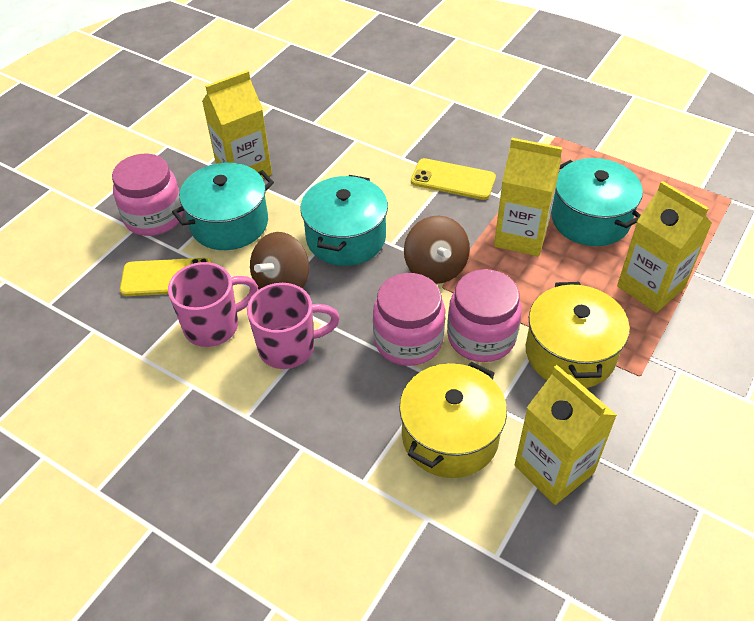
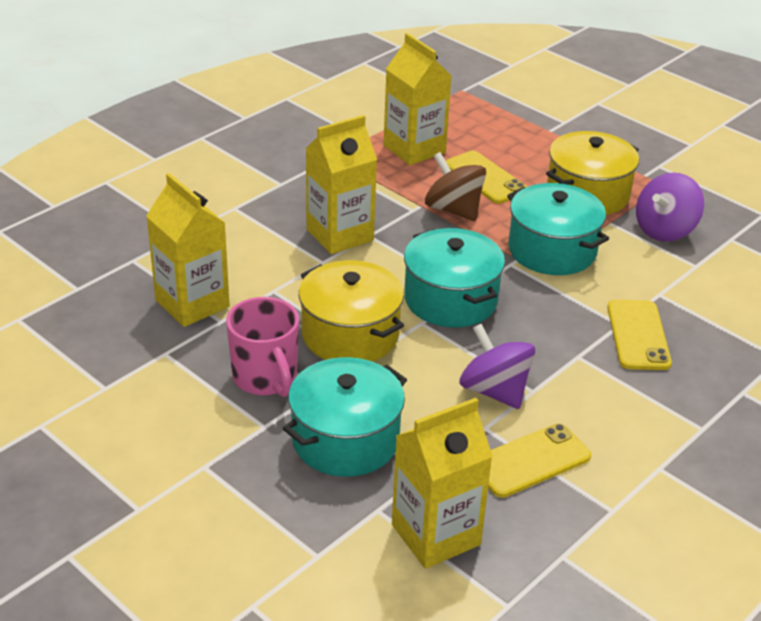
brown spinning top: 2 -> 1
pink jar: 3 -> 0
pink mug: 2 -> 1
purple spinning top: 0 -> 2
yellow phone: 2 -> 3

